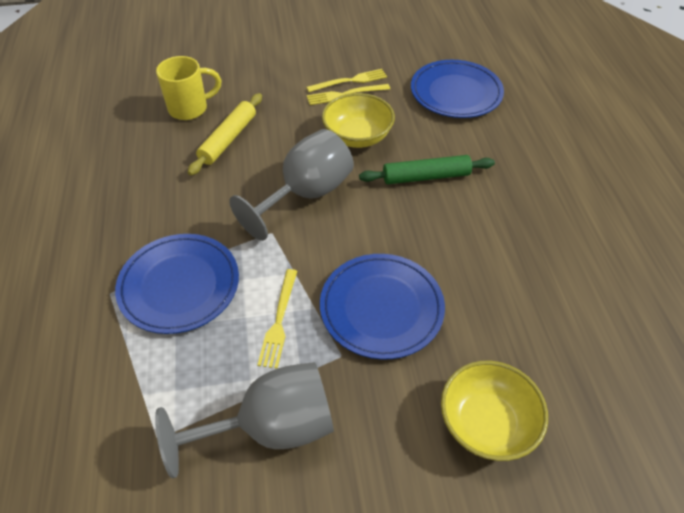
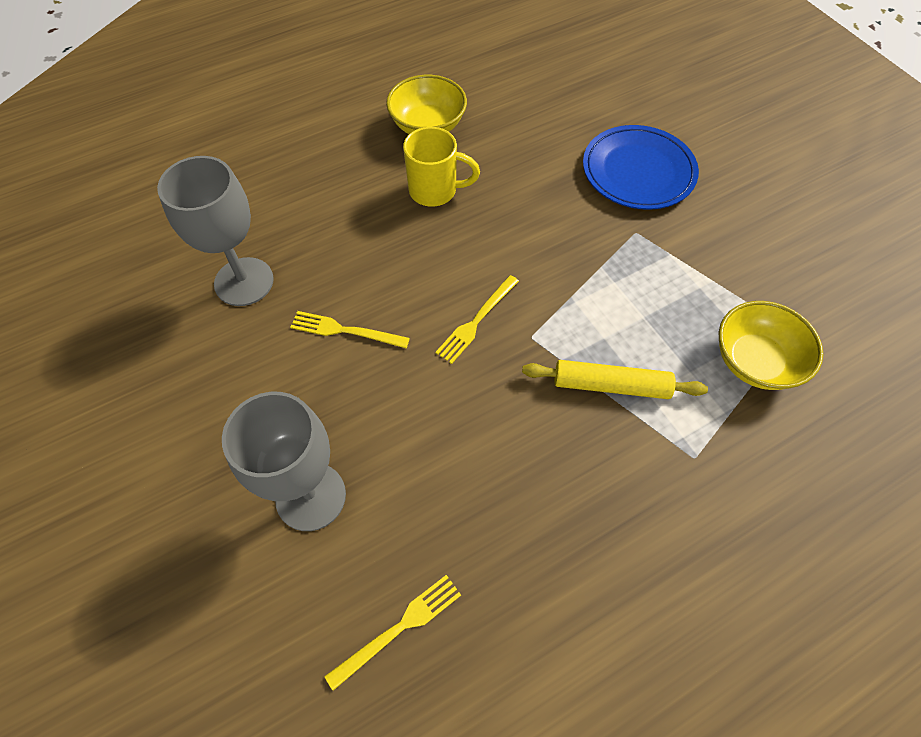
blue plate: 3 -> 1
green rolling pin: 1 -> 0

